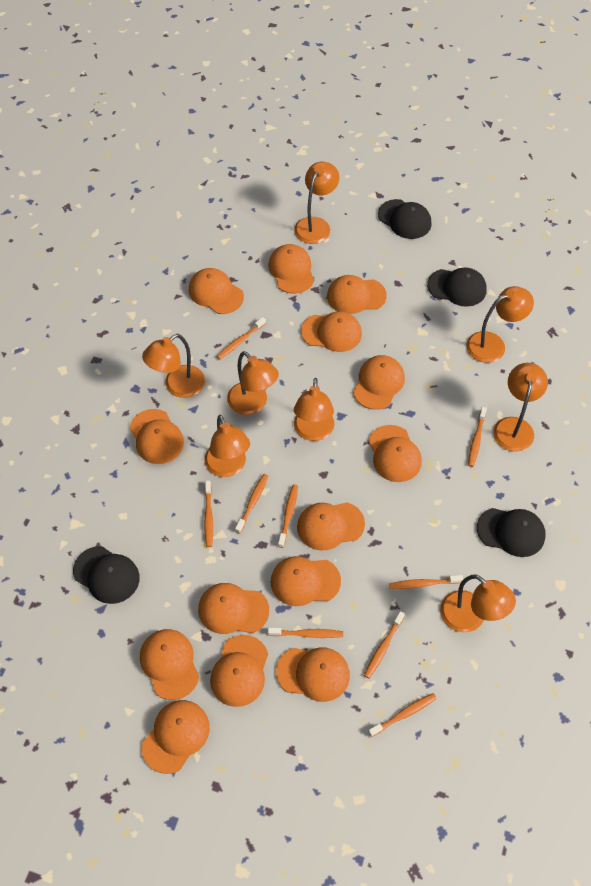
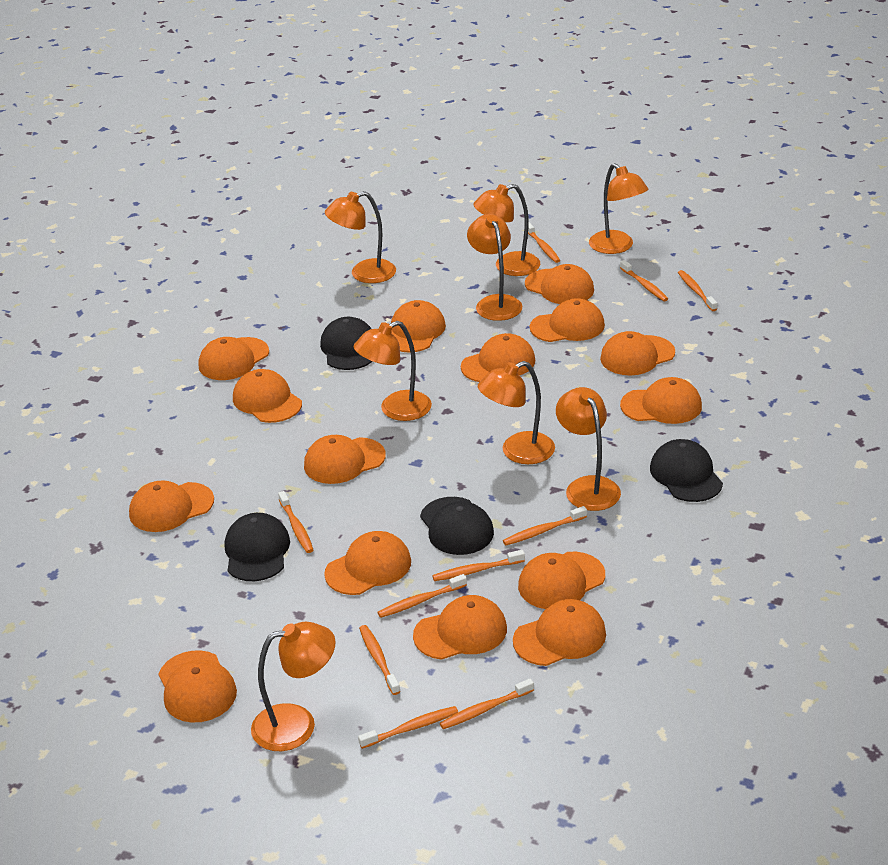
orange cap: 14 -> 15
orange toothbrush: 9 -> 10

